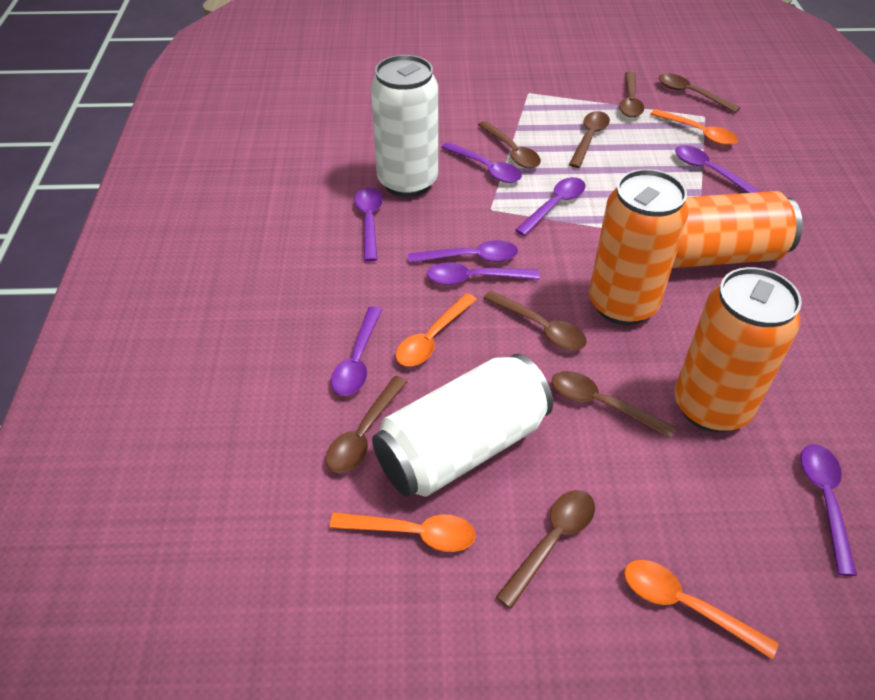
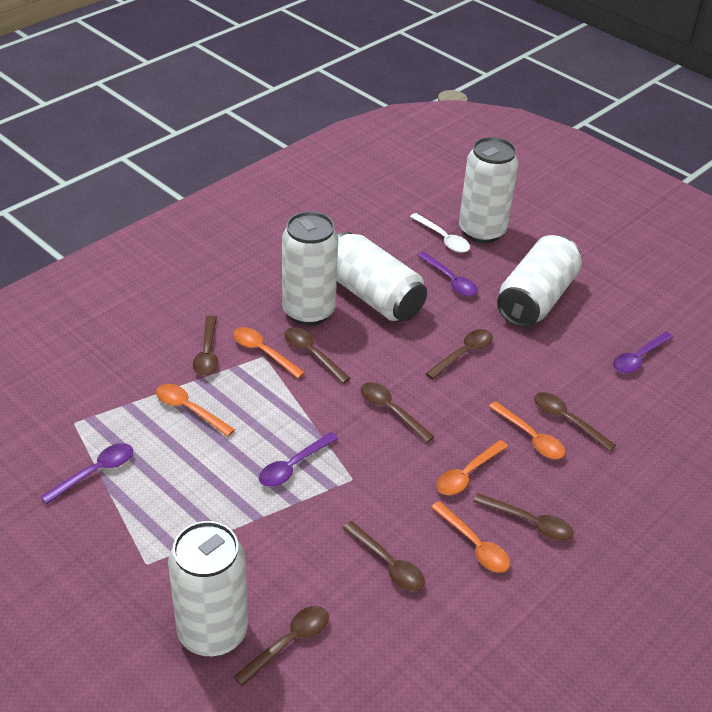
orange can: 3 -> 0
orange spoon: 4 -> 5
purple spoon: 8 -> 4
white can: 2 -> 5
white spoon: 0 -> 1

